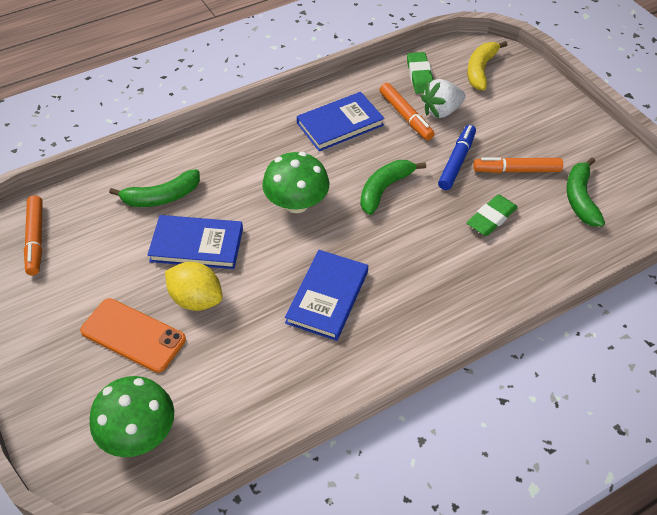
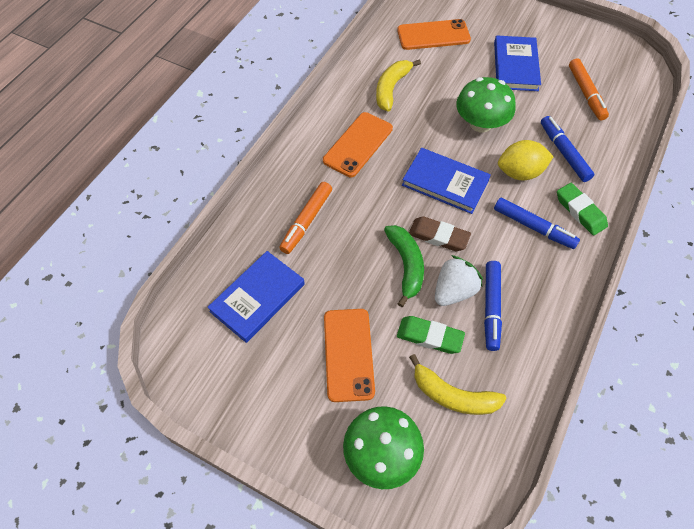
blue marker: 1 -> 3
brown eraser: 0 -> 1
green banana: 3 -> 1
orange marker: 3 -> 2
orange phone: 1 -> 3
yellow banana: 1 -> 2

